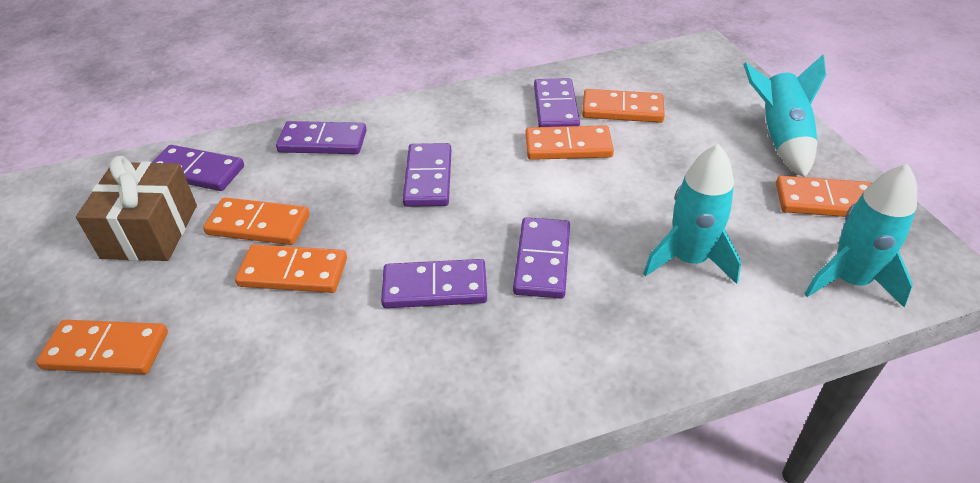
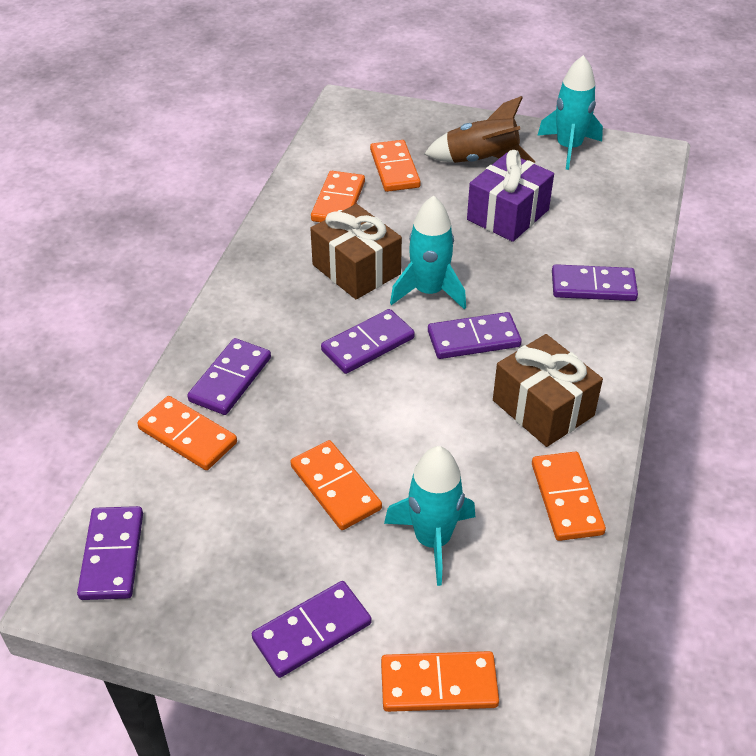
brown gift: 1 -> 2
brown rocket: 0 -> 1
purple gift: 0 -> 1

